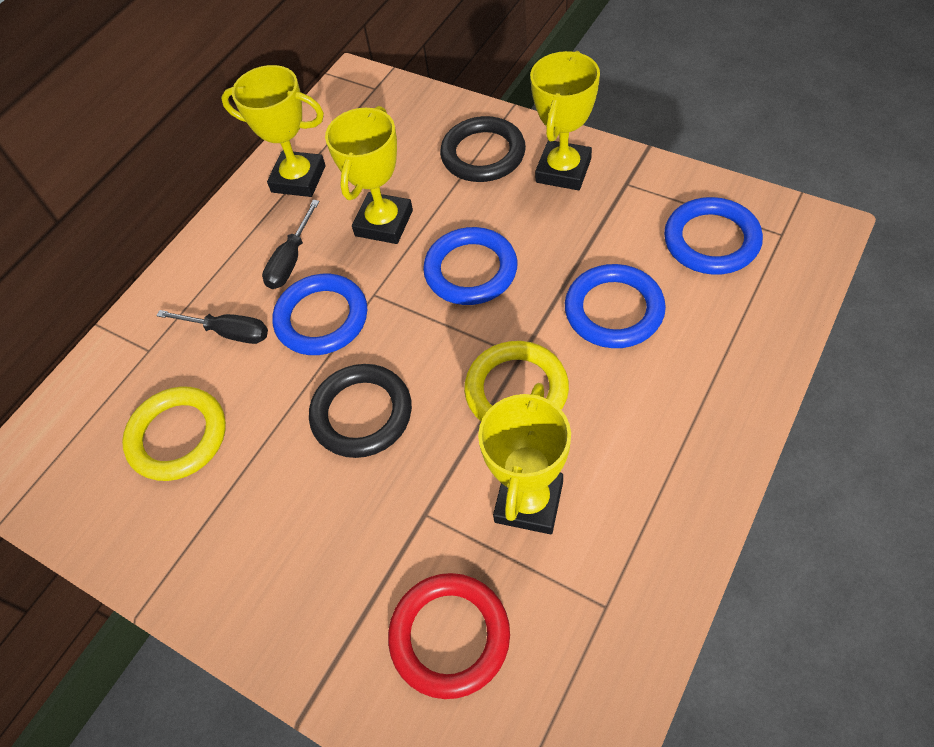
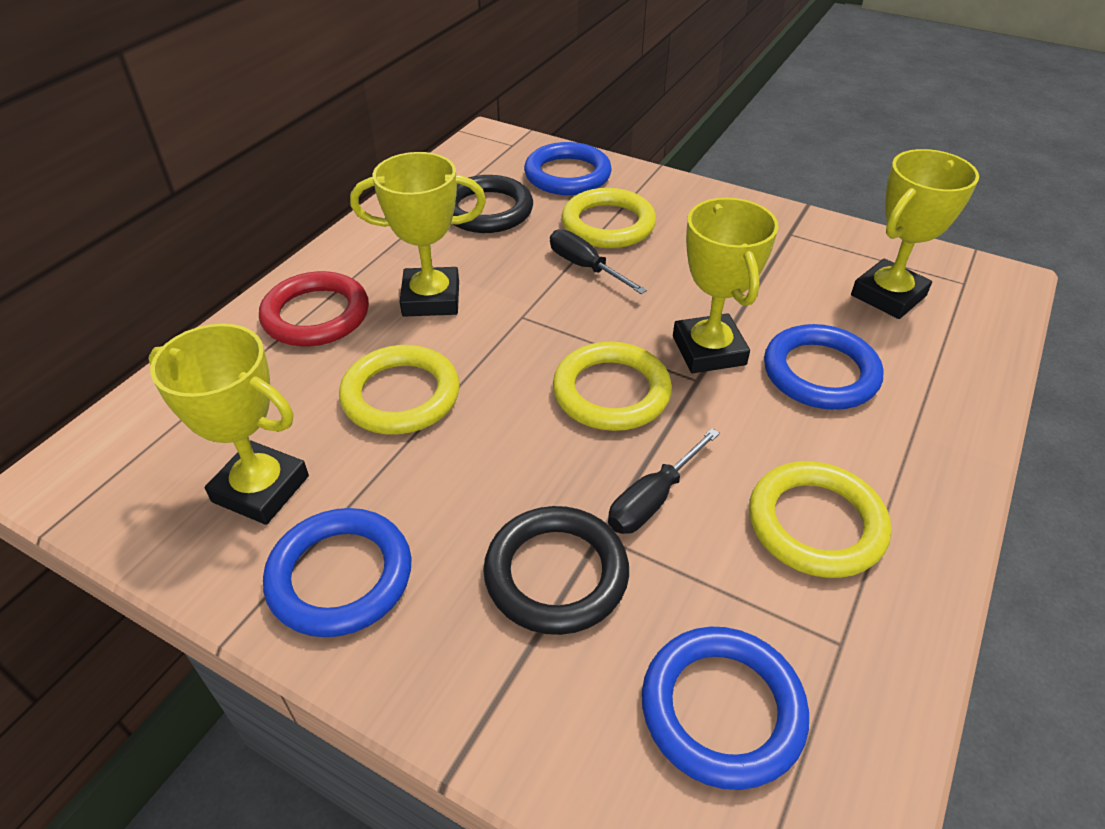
yellow ring: 2 -> 4

